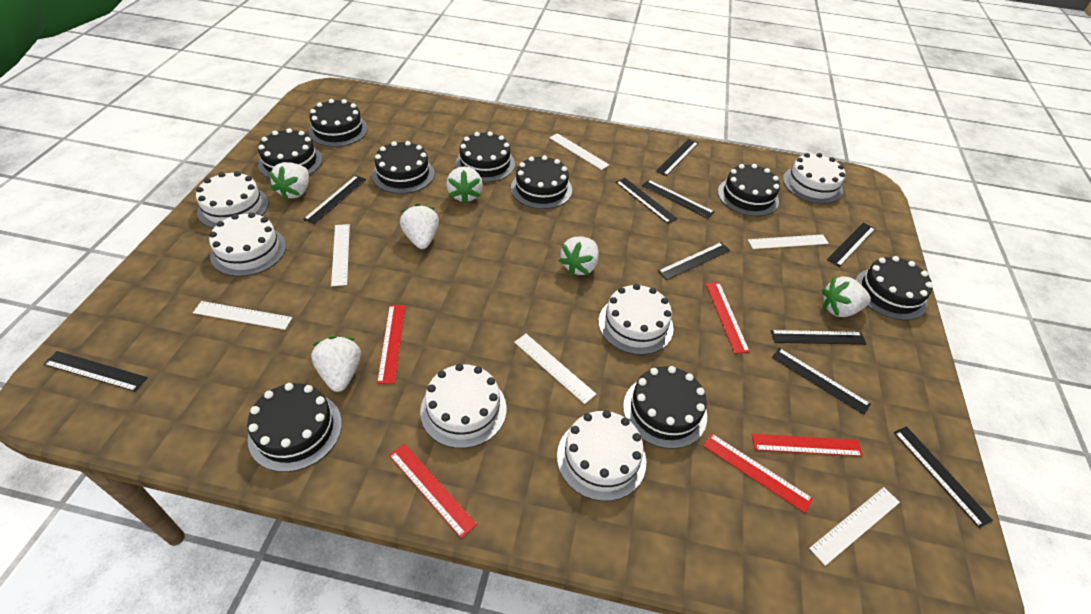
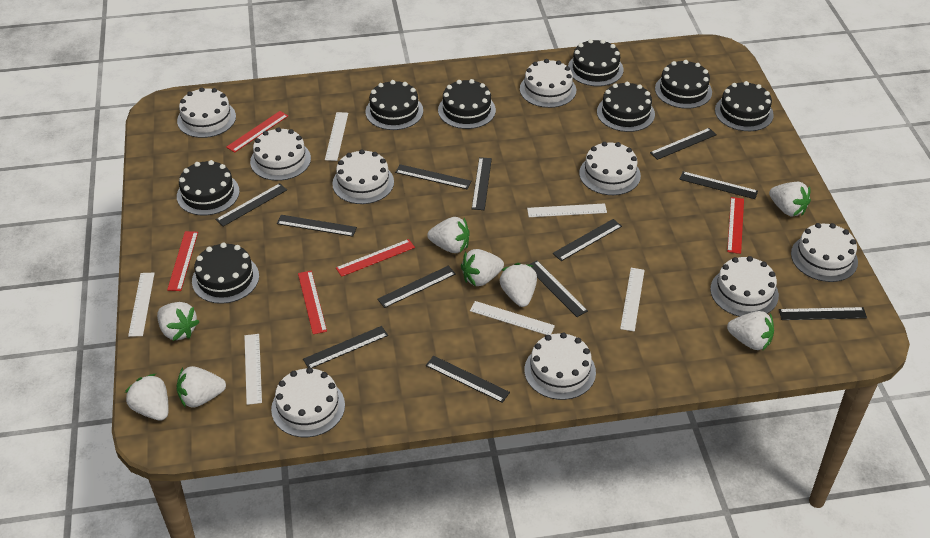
black cake: 9 -> 8
black ruler: 10 -> 12
white cake: 6 -> 9
white strawberry: 6 -> 8

